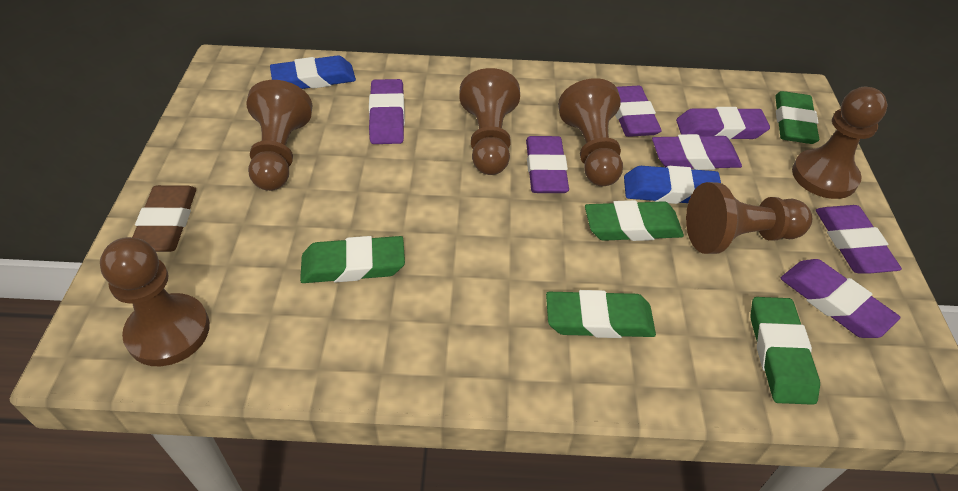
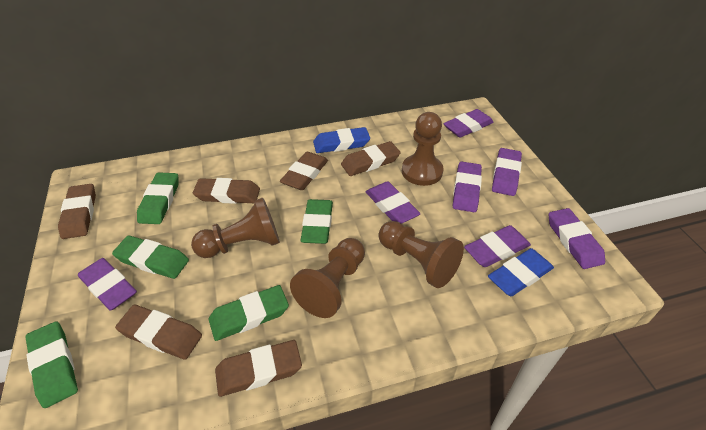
brown eraser: 1 -> 6
brown pawn: 6 -> 4

